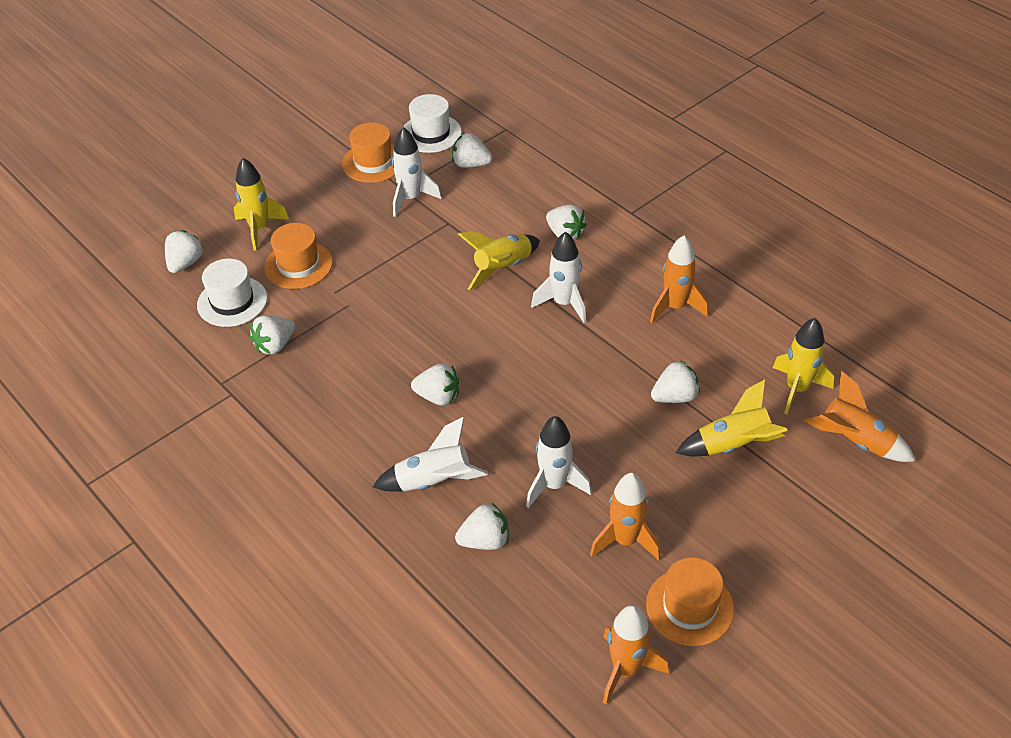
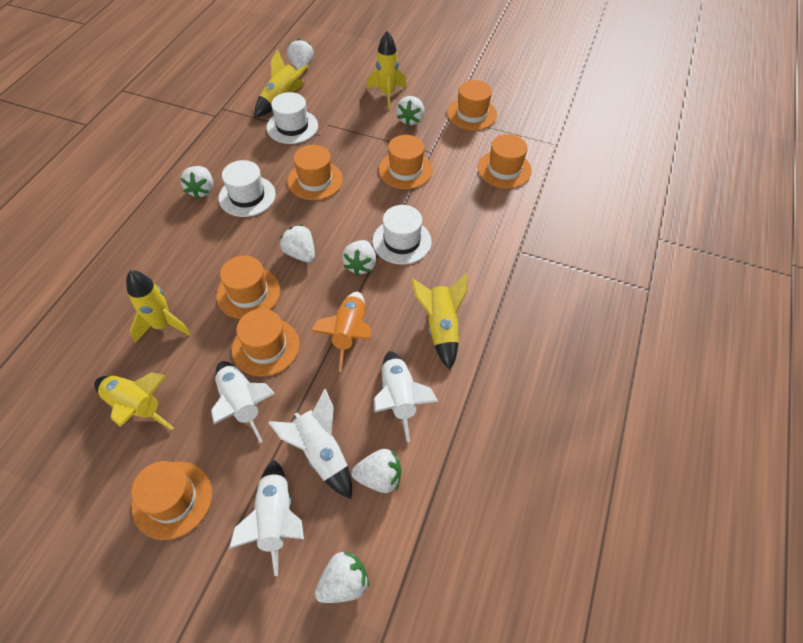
orange hat: 3 -> 7
orange rocket: 4 -> 1
white hat: 2 -> 3
yellow rocket: 4 -> 5

